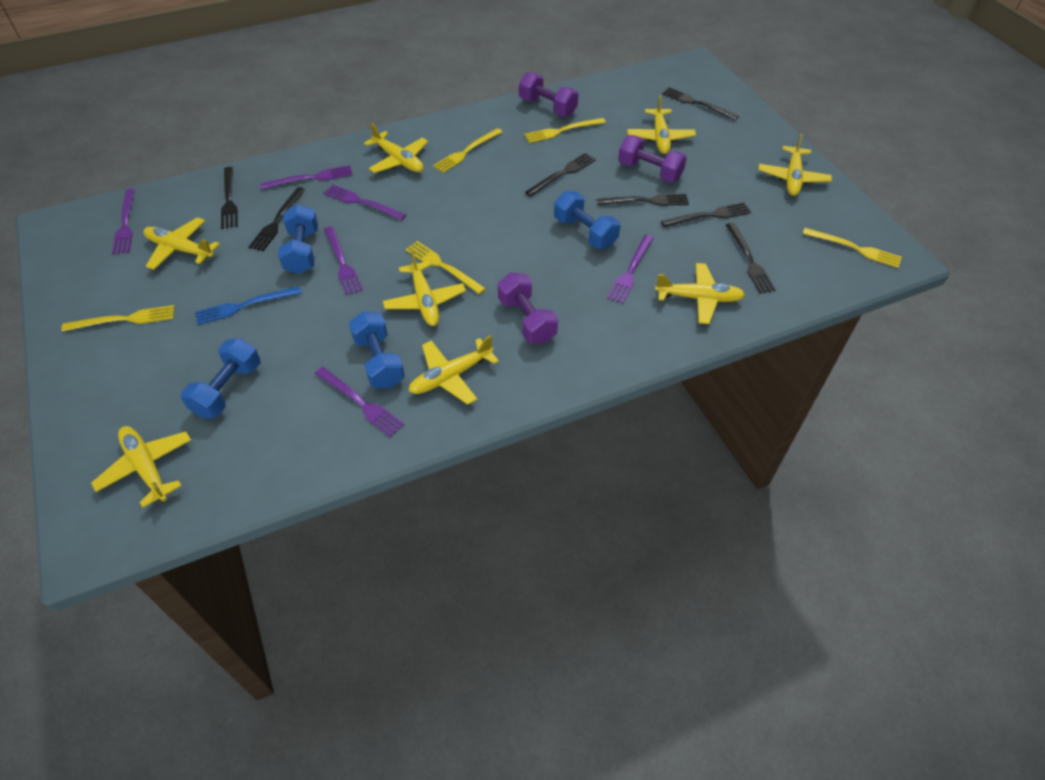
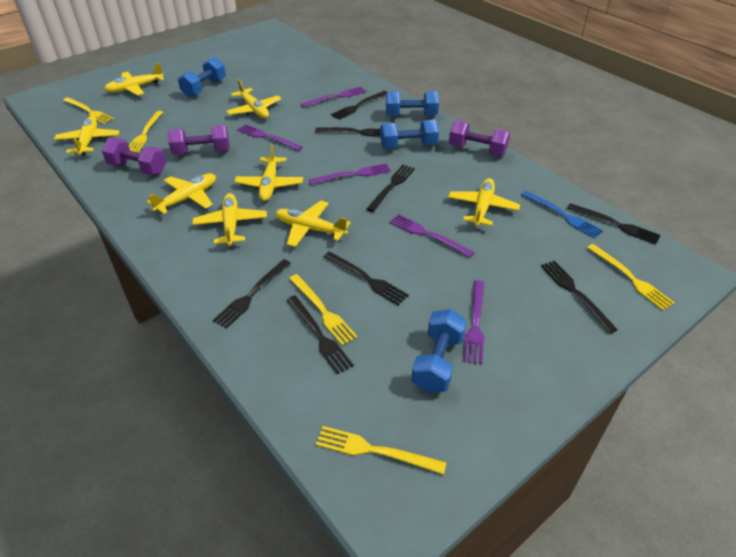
black fork: 7 -> 8
purple fork: 6 -> 5

